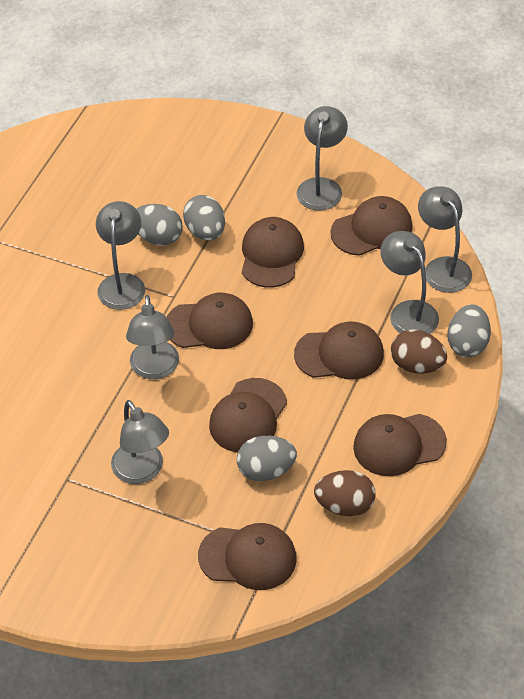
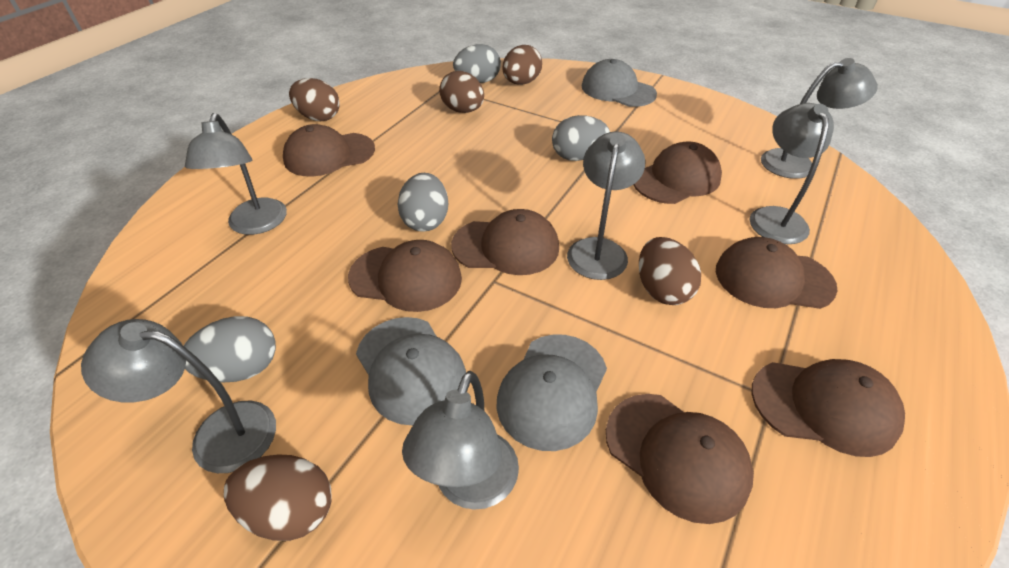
brown egg: 2 -> 5
grey cap: 0 -> 3

